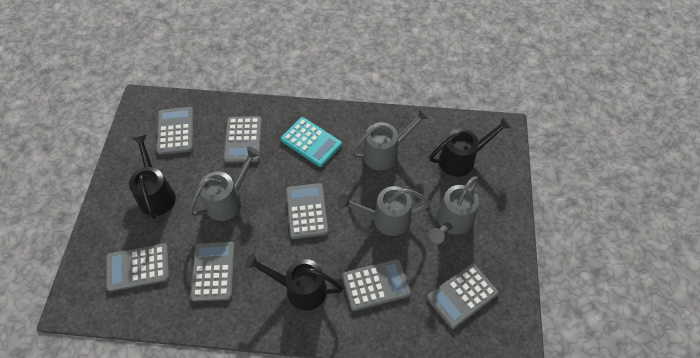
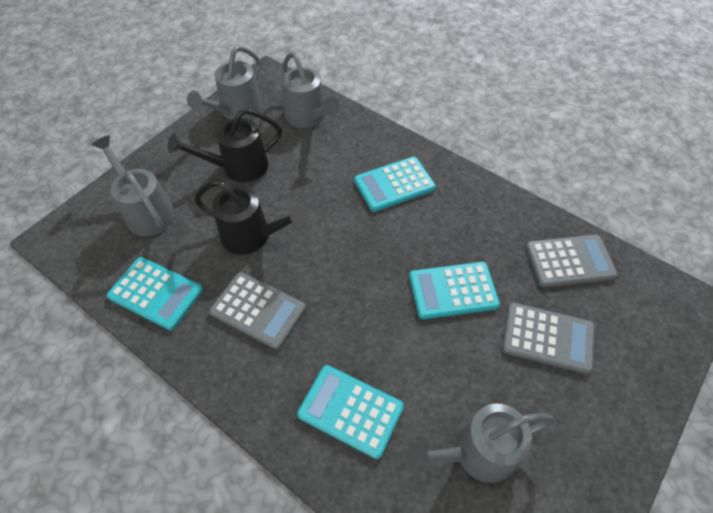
black watering can: 3 -> 2
grey calculator: 7 -> 3
turquoise calculator: 1 -> 4

